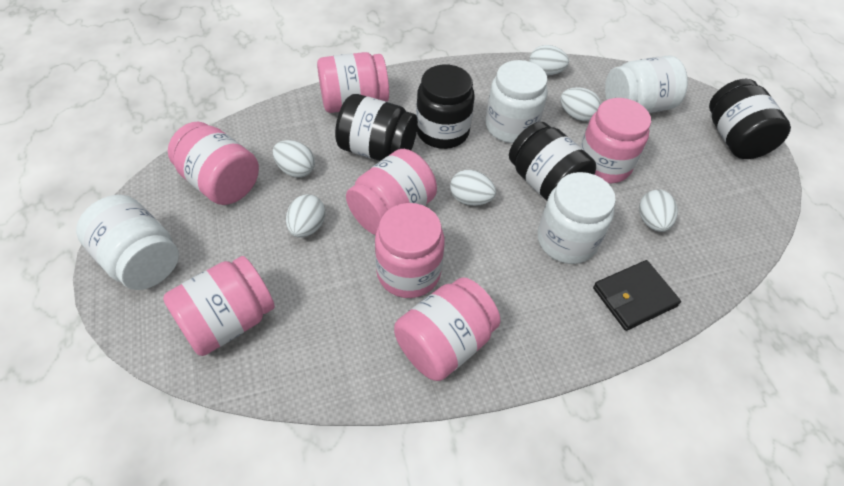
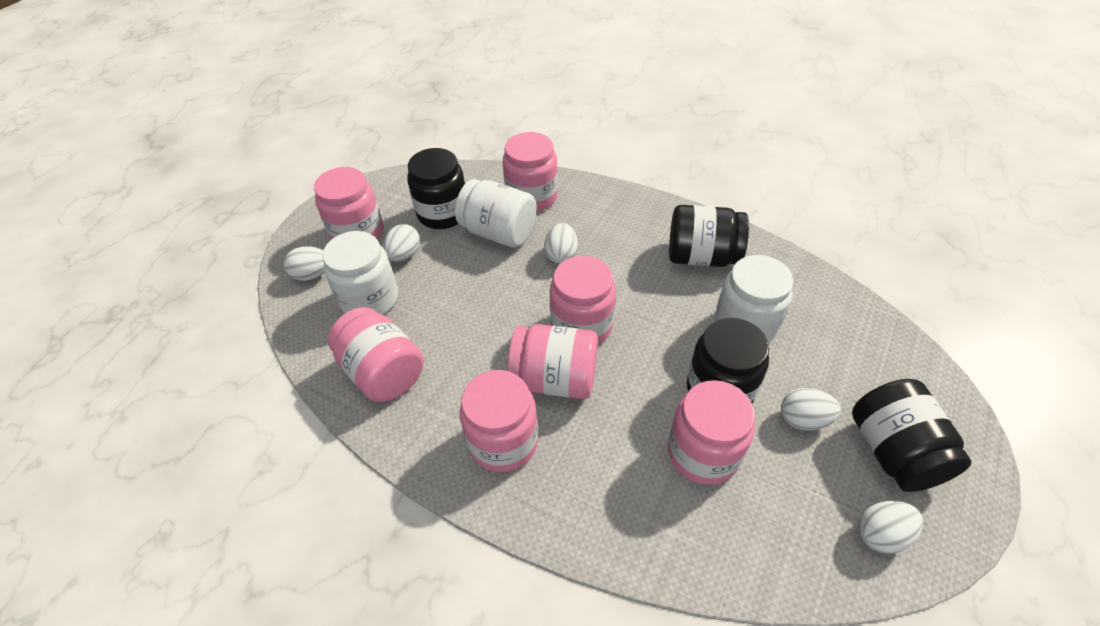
black wallet: 1 -> 0
white egg: 6 -> 5
white jar: 4 -> 3

